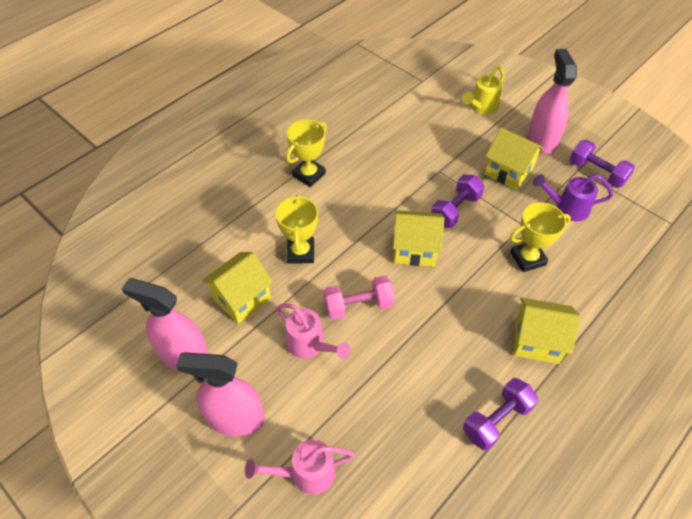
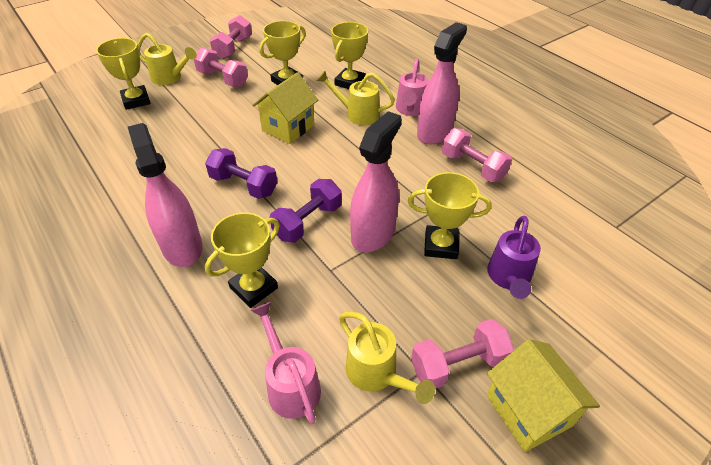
pink dumbbell: 1 -> 4
purple dumbbell: 3 -> 2
yellow house: 4 -> 2
yellow trophy: 3 -> 5
yellow watering can: 1 -> 3

